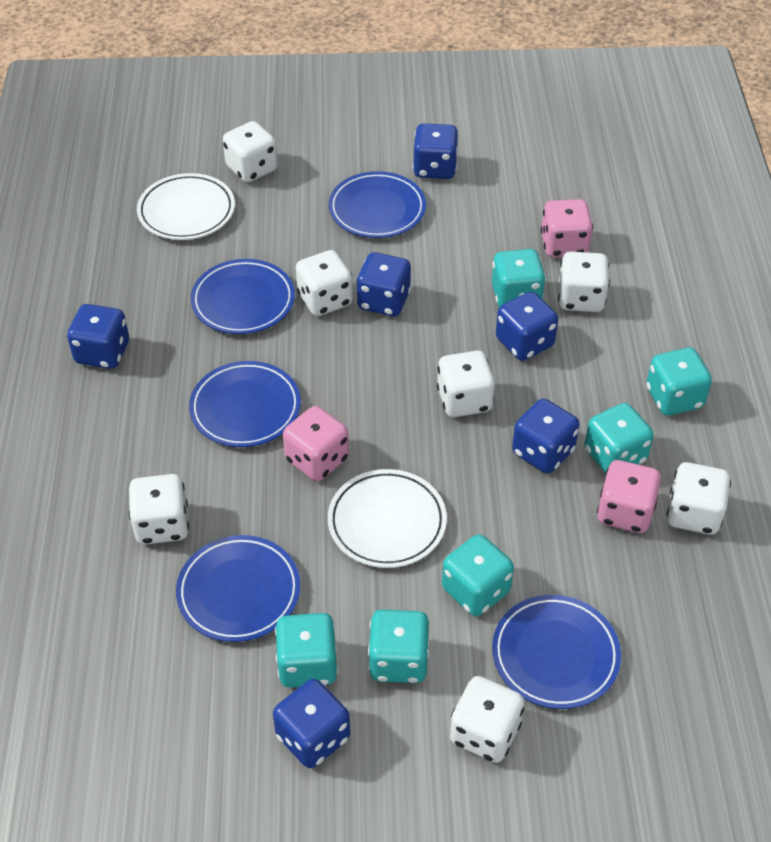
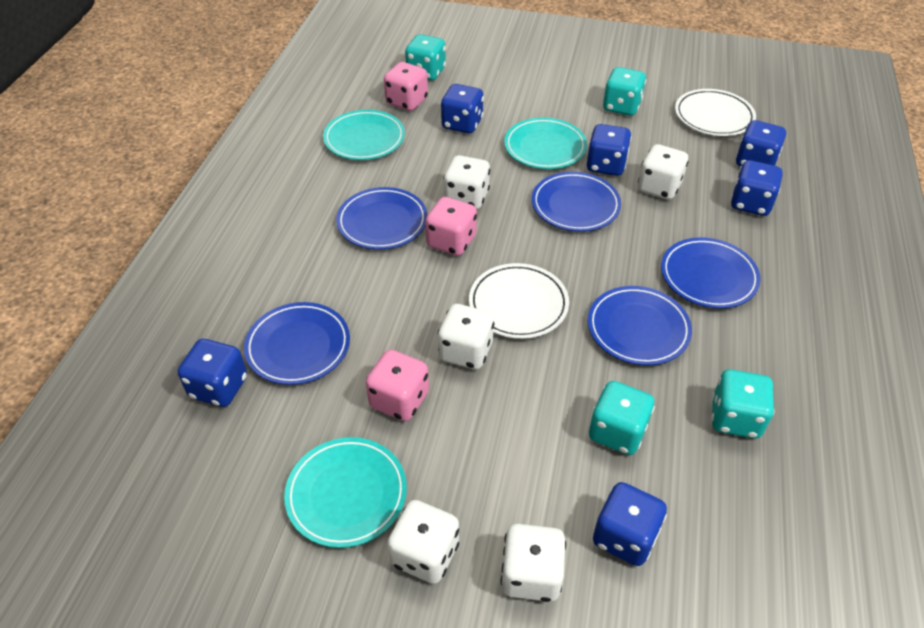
turquoise dice: 6 -> 4
turquoise plate: 0 -> 3
white dice: 7 -> 5

